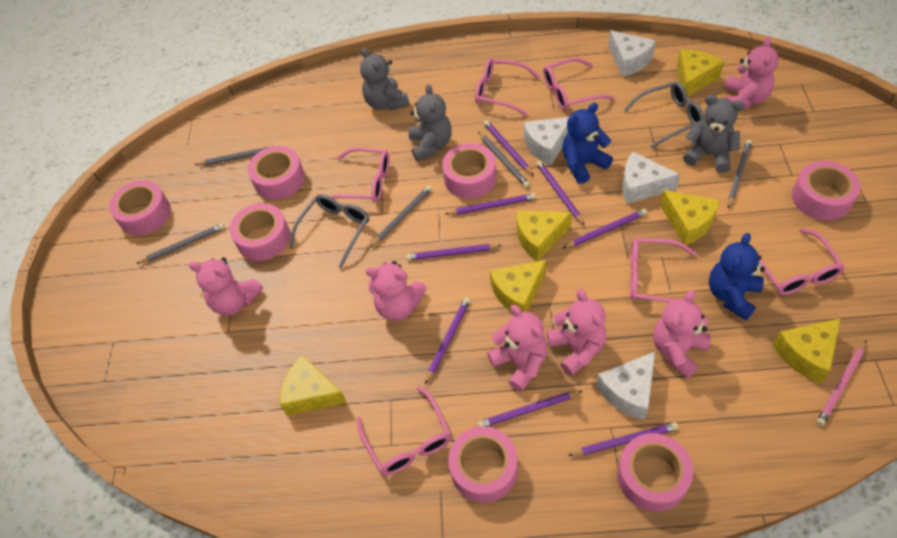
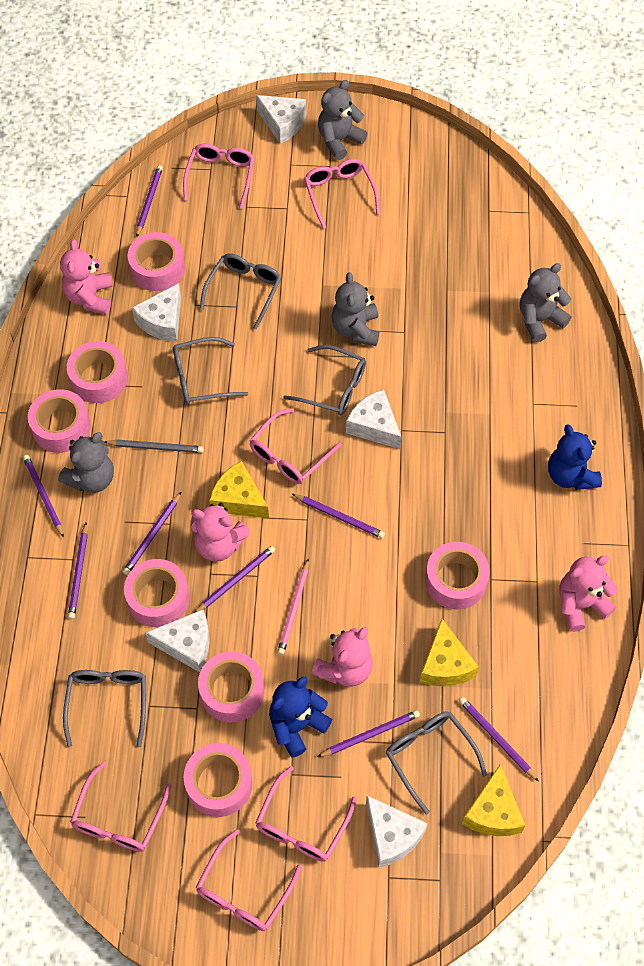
grey glasses: 2 -> 5
grey pencil: 5 -> 1
grey teddy bear: 3 -> 4
pink teddy bear: 6 -> 4
white cheese: 4 -> 5
yellow cheese: 6 -> 3

